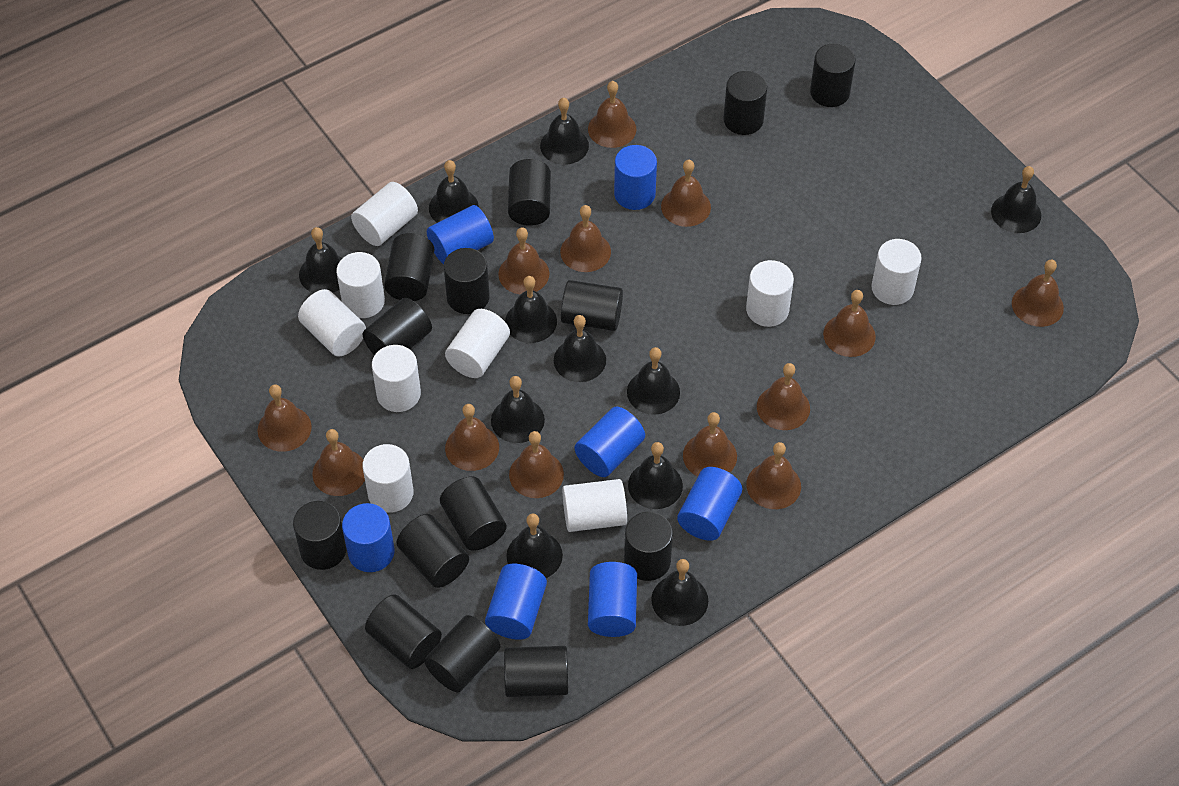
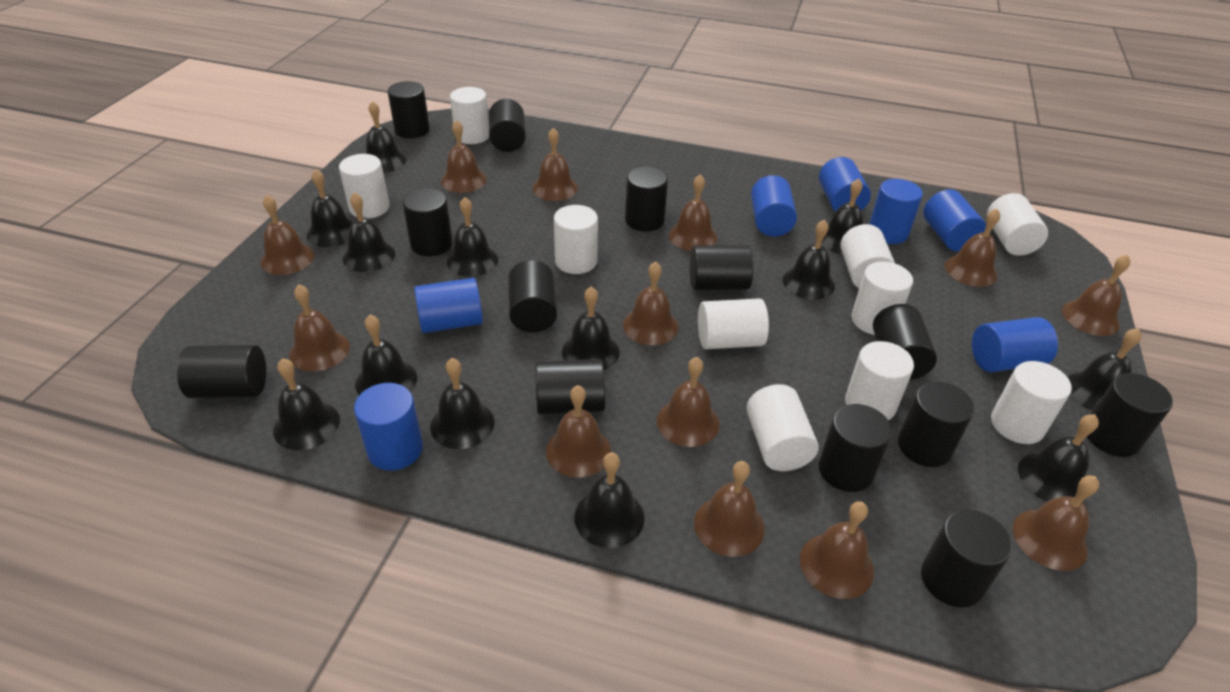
black bell: 11 -> 13
black cylinder: 14 -> 13
white cylinder: 9 -> 10

